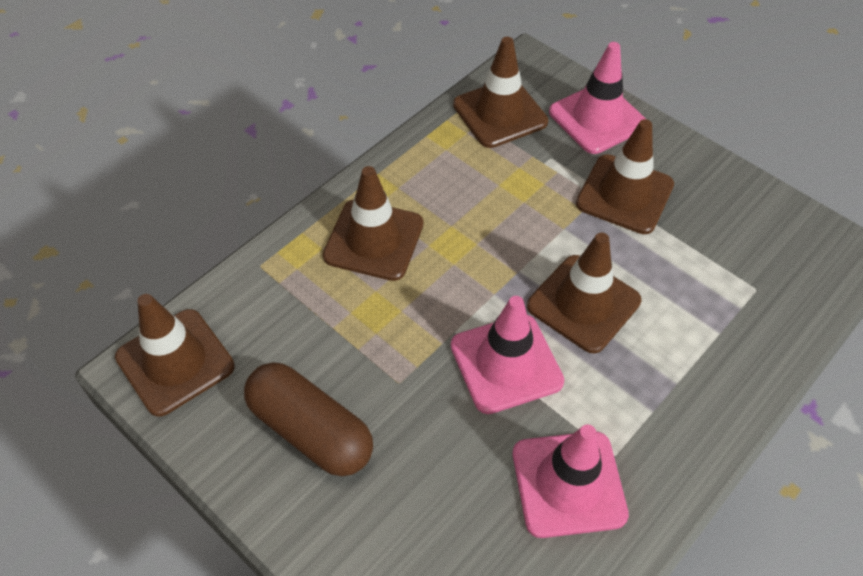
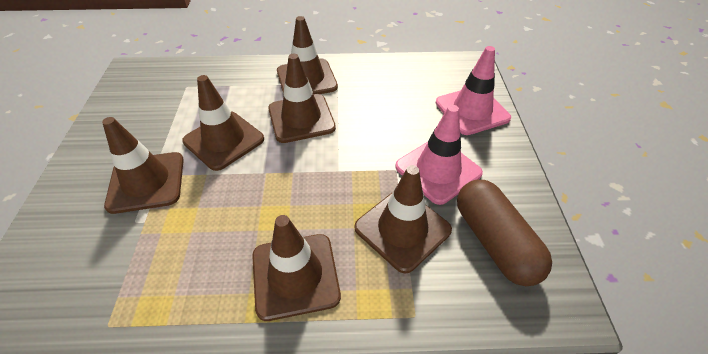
brown traffic cone: 5 -> 6
pink traffic cone: 3 -> 2

